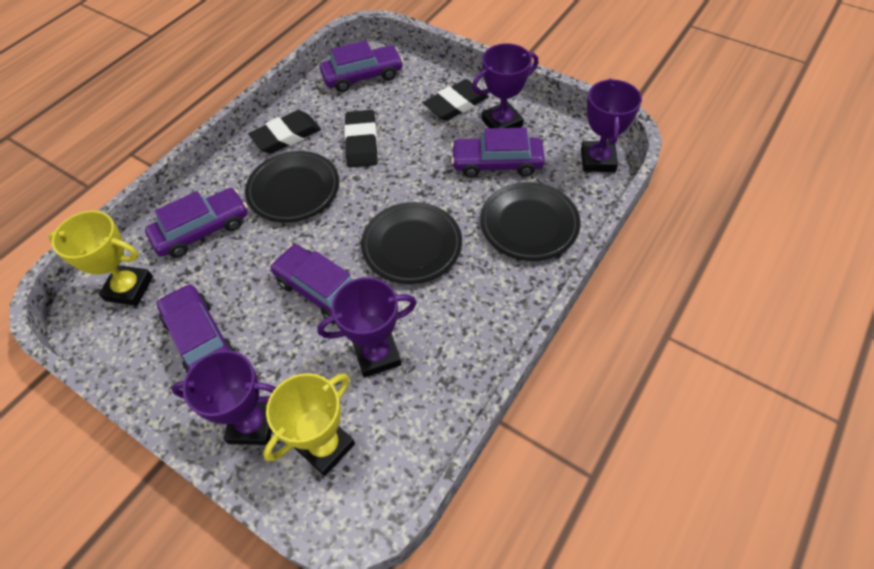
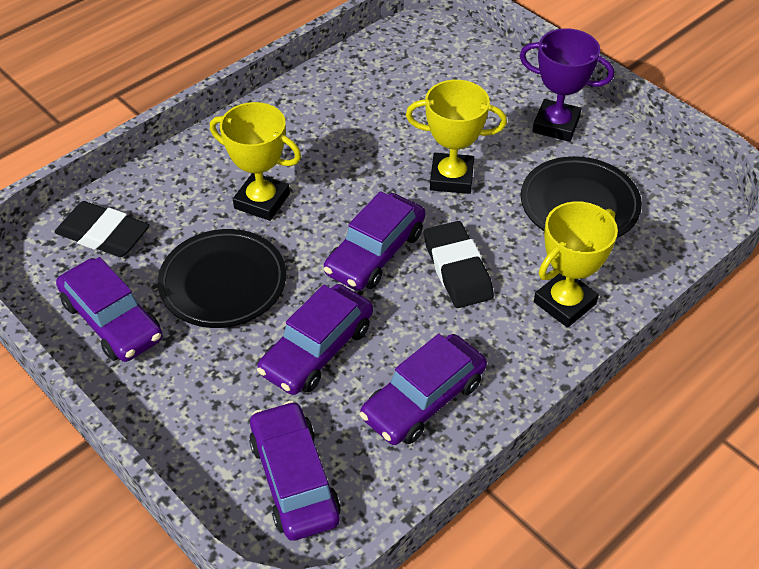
black eraser: 3 -> 2
black plate: 3 -> 2
purple trophy: 4 -> 1
yellow trophy: 2 -> 3

